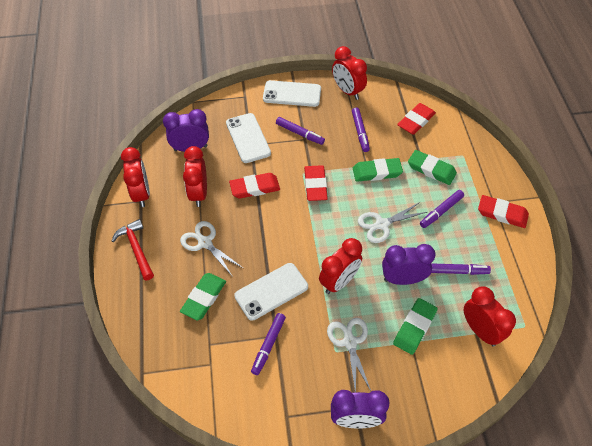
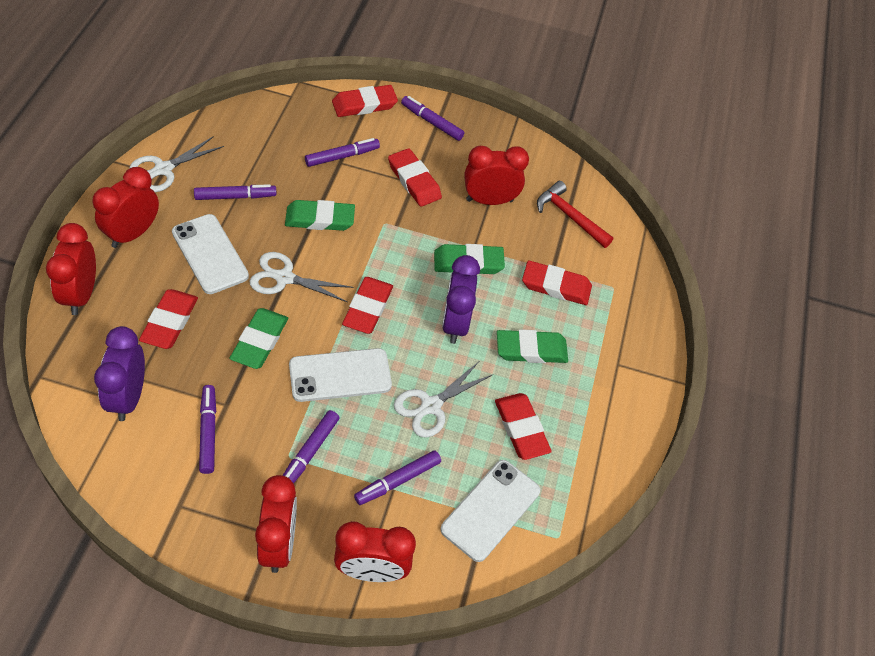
purple clock: 3 -> 2
purple marker: 5 -> 6
red eraser: 4 -> 6

